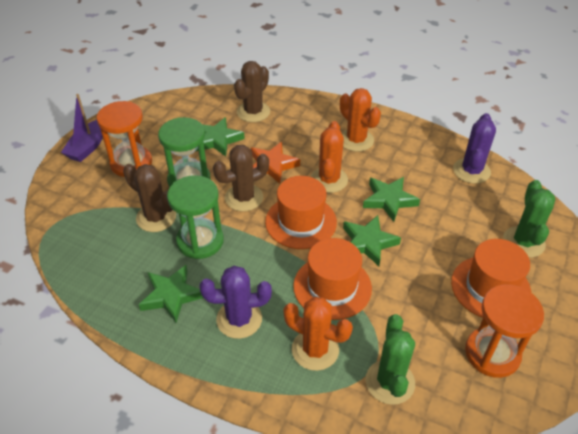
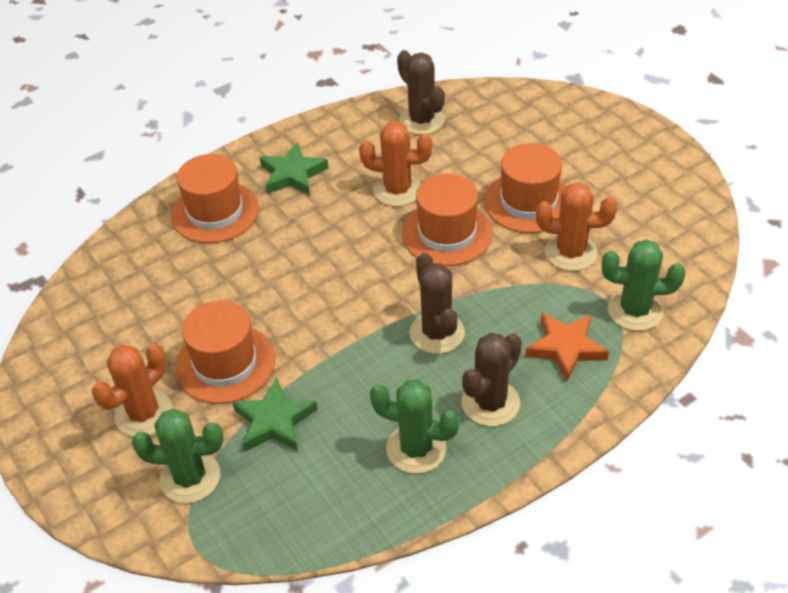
green cactus: 2 -> 3
green hourglass: 2 -> 0
green star: 4 -> 2
orange hat: 3 -> 4
orange hourglass: 2 -> 0
purple boat: 1 -> 0
purple cactus: 2 -> 0

